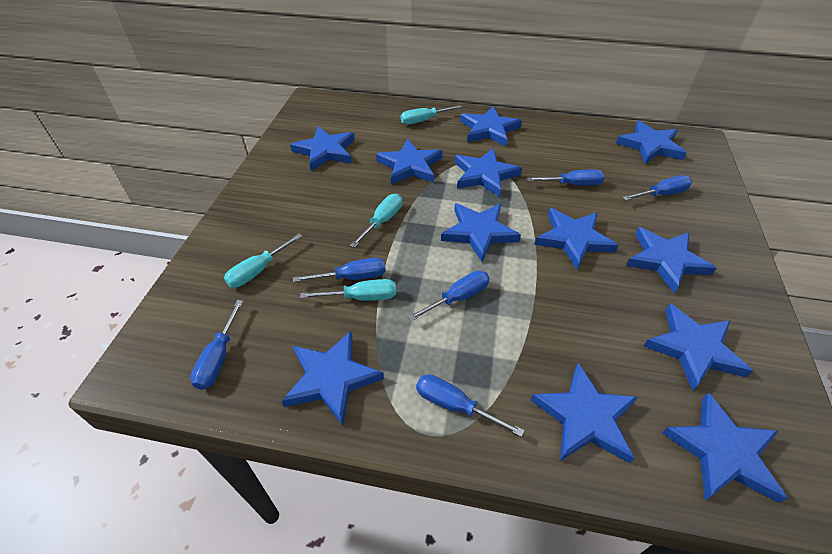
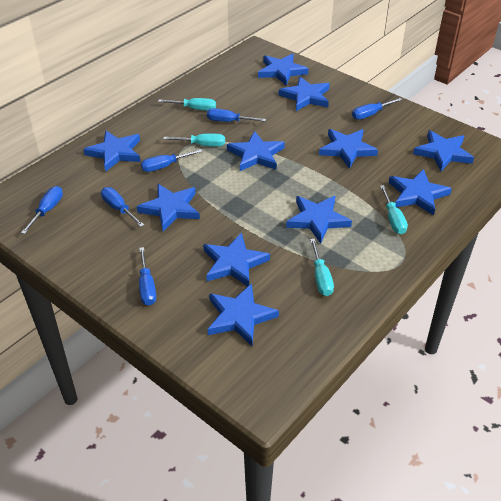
blue star: 12 -> 11

